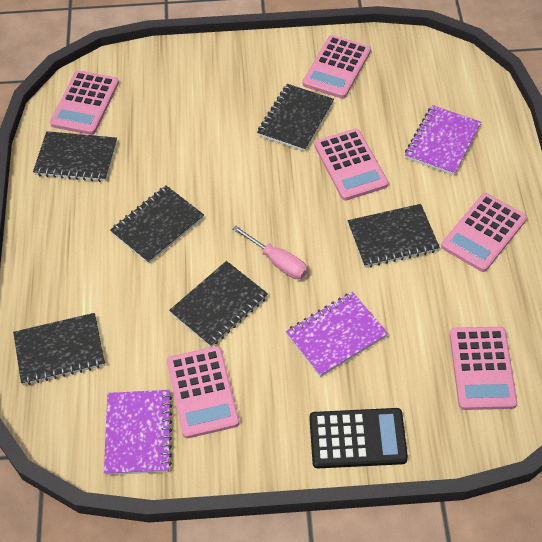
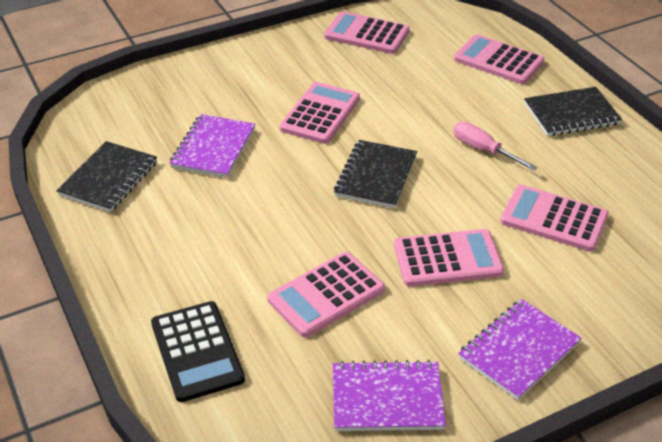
black notebook: 6 -> 3

